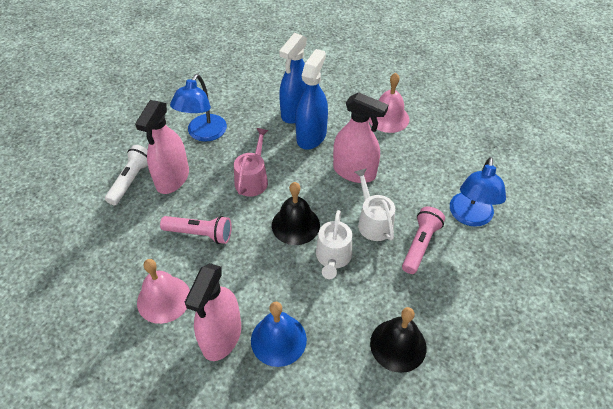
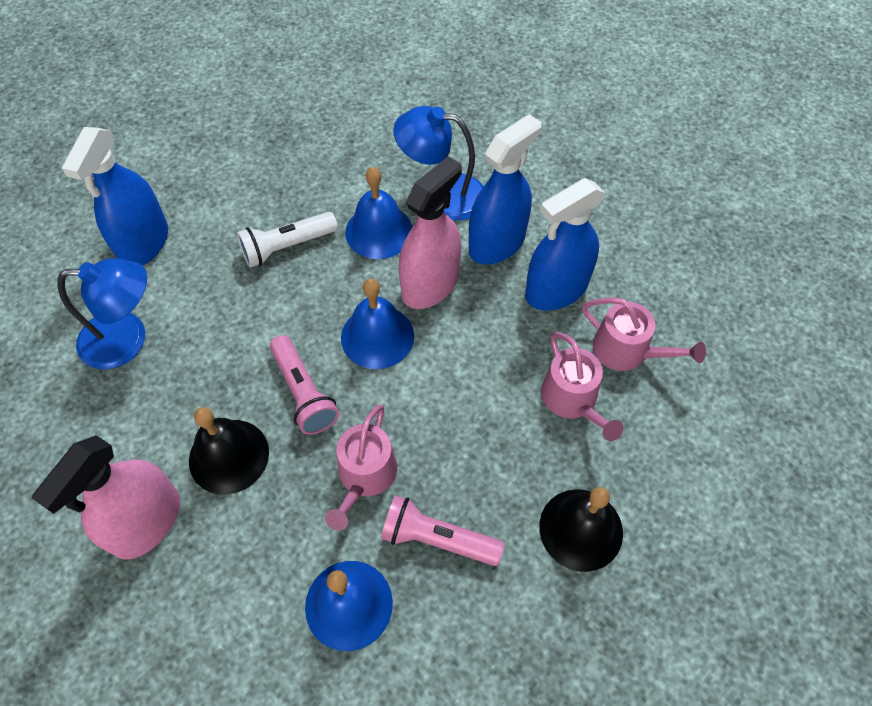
blue bell: 1 -> 3
blue spray bottle: 2 -> 3
pink bell: 2 -> 0
pink spray bottle: 3 -> 2
pink watering can: 1 -> 3
white watering can: 2 -> 0

